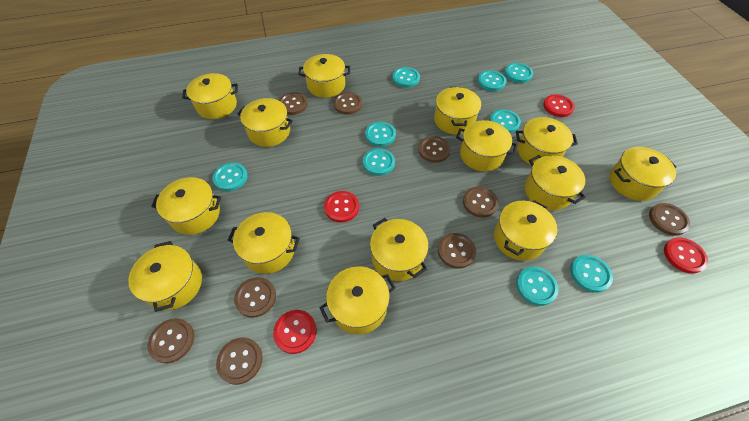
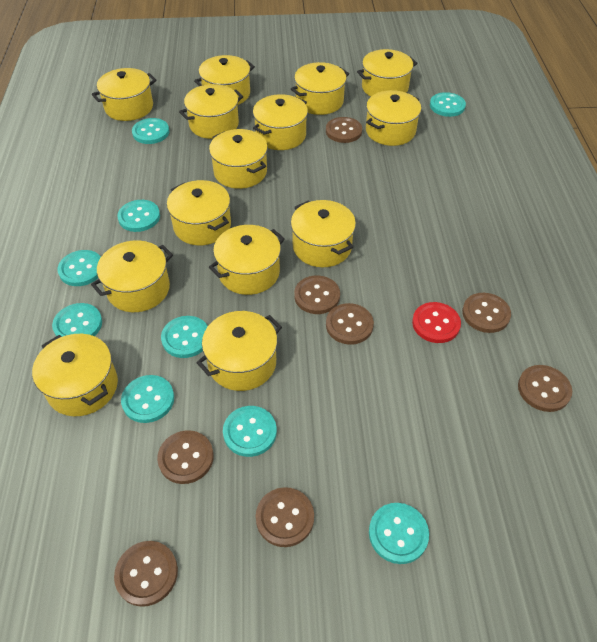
brown button: 9 -> 8
red button: 4 -> 1

